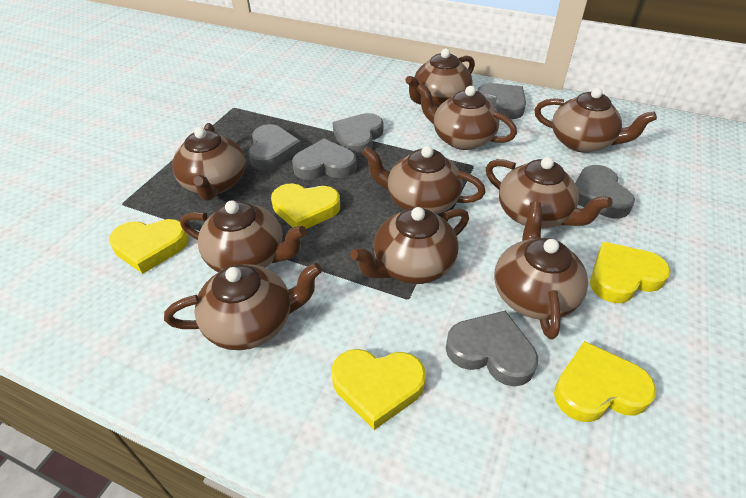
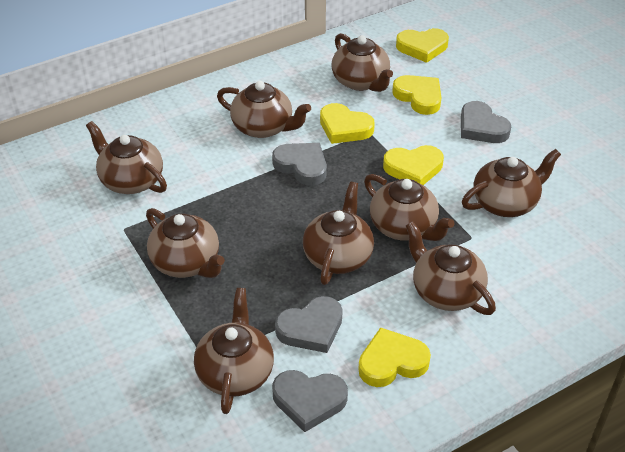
brown teapot: 10 -> 9
grey heart: 6 -> 4

